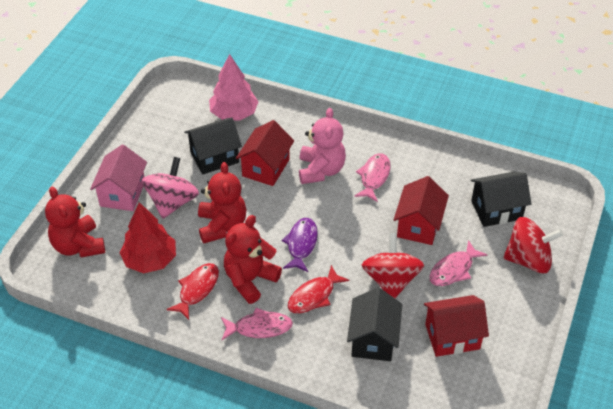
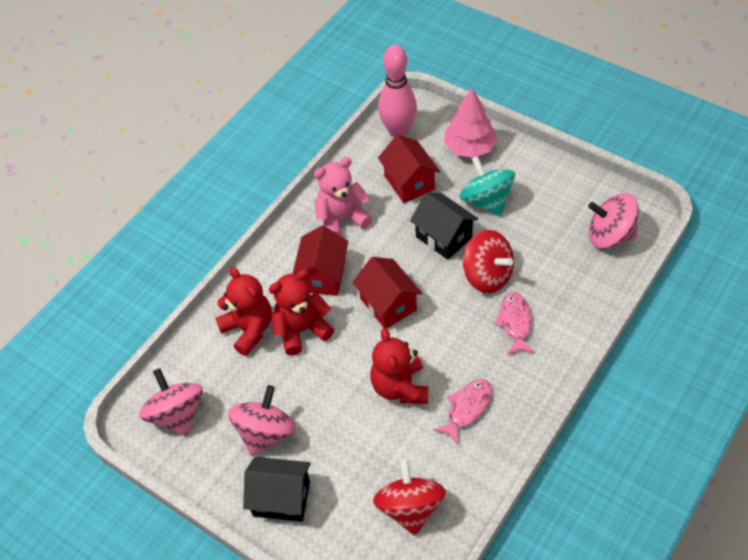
black house: 3 -> 2
pink bowling pin: 0 -> 1
pink fish: 3 -> 2
pink house: 1 -> 0
pink spinning top: 1 -> 3
purple fish: 1 -> 0
red fish: 2 -> 0
red tree: 1 -> 0
turquoise spinning top: 0 -> 1

